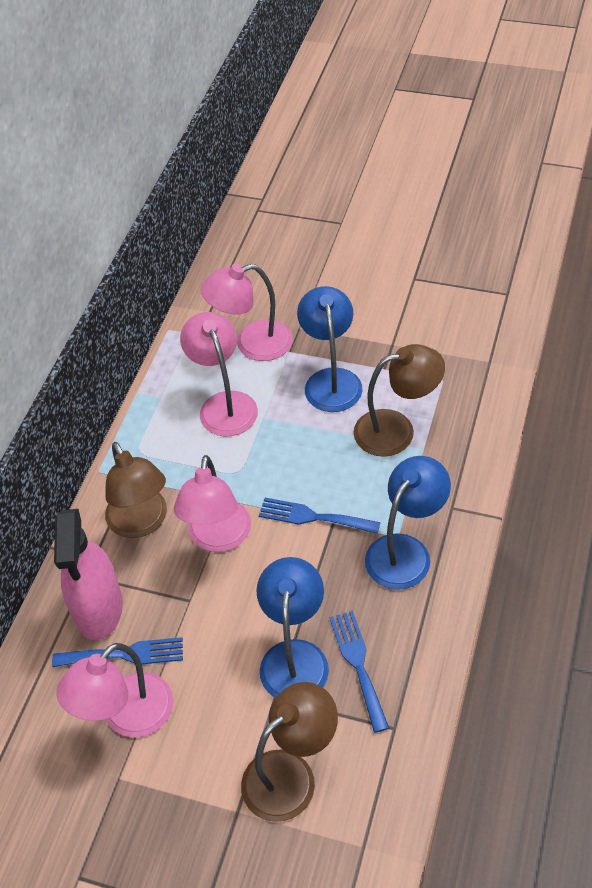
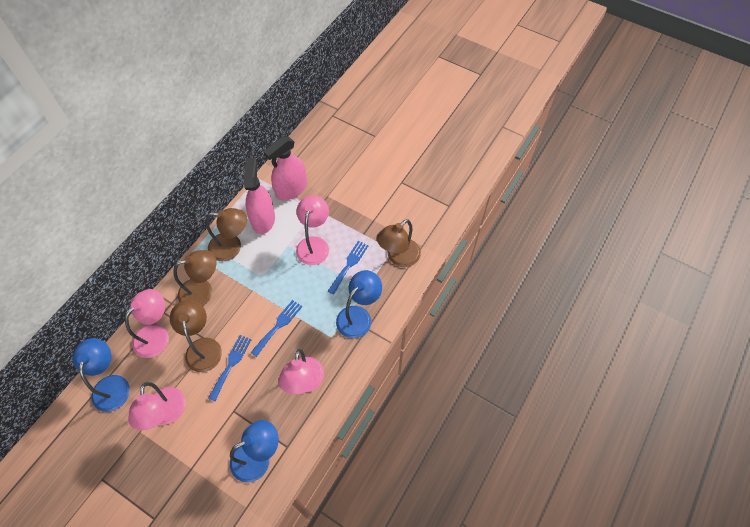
brown lamp: 3 -> 4
pink spray bottle: 1 -> 2

